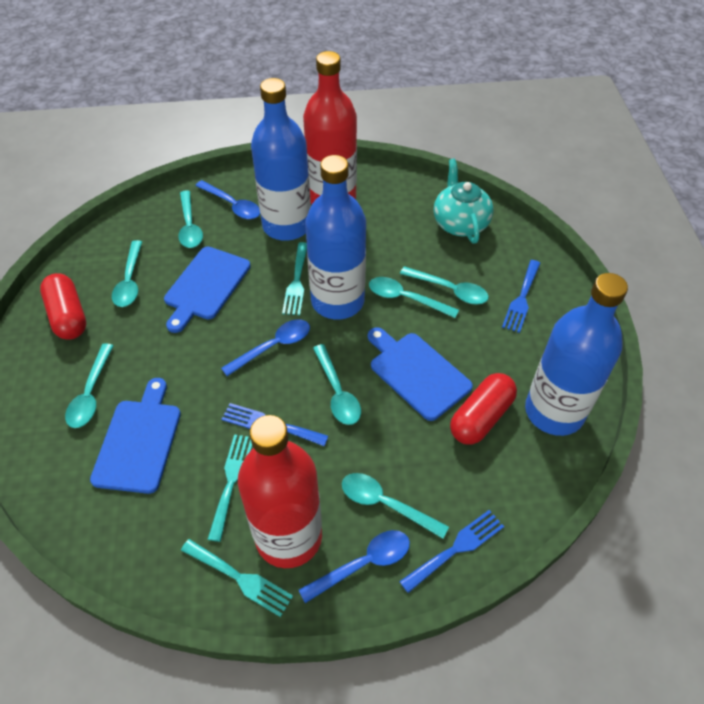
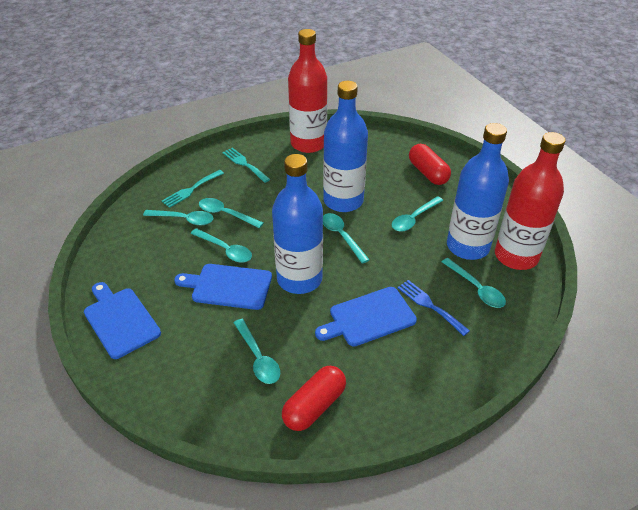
blue fork: 3 -> 1
blue spoon: 3 -> 0
turquoise fork: 3 -> 2
turquoise teapot: 1 -> 0

